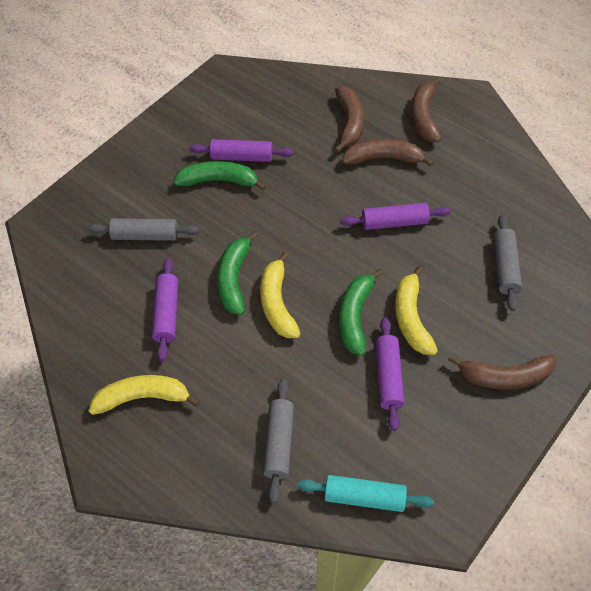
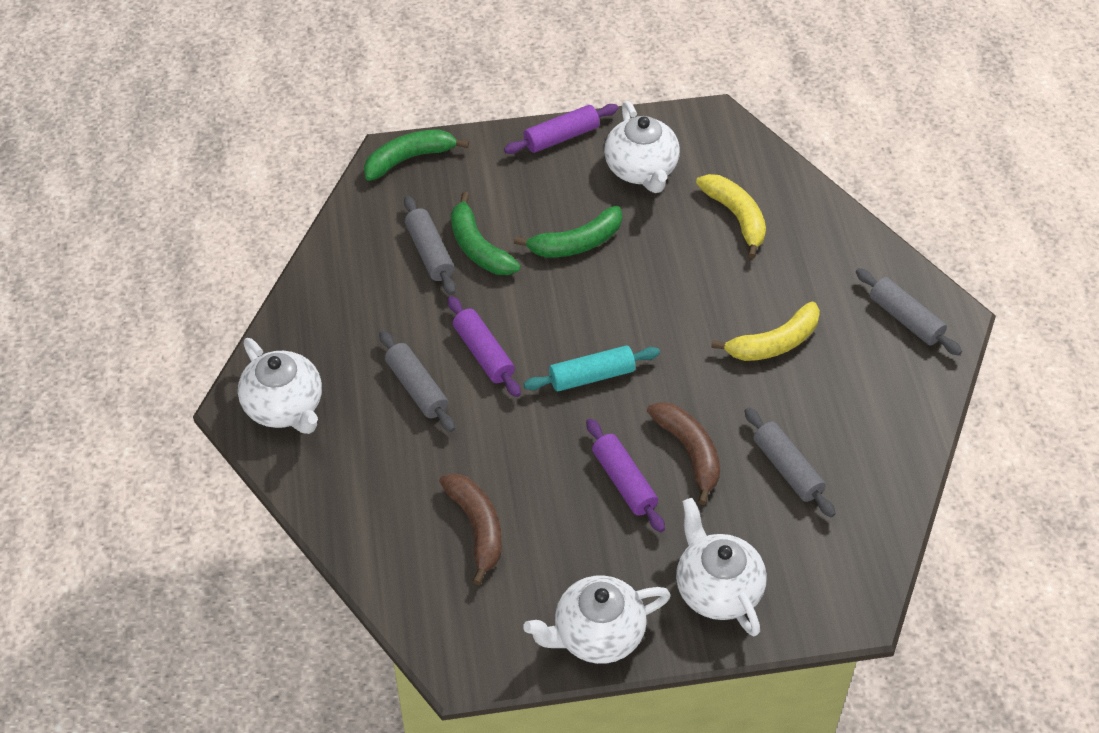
brown banana: 4 -> 2
grey rolling pin: 3 -> 4
purple rolling pin: 4 -> 3
white teapot: 0 -> 4
yellow banana: 3 -> 2

